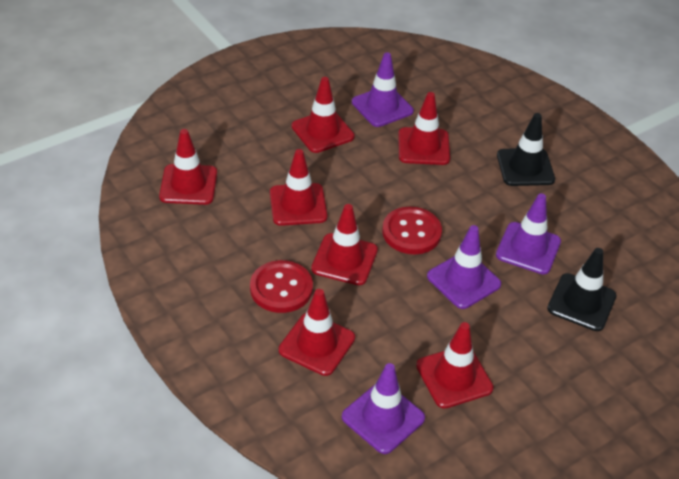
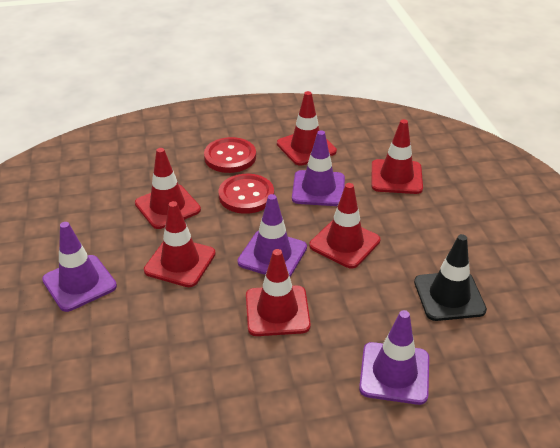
black traffic cone: 2 -> 1
red traffic cone: 7 -> 6

